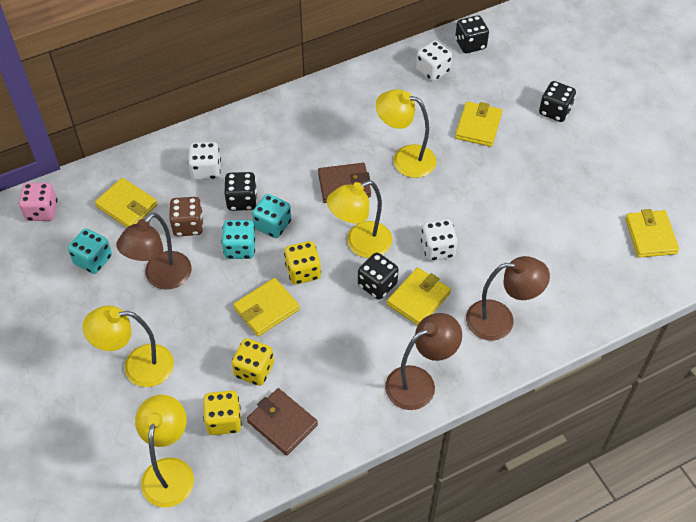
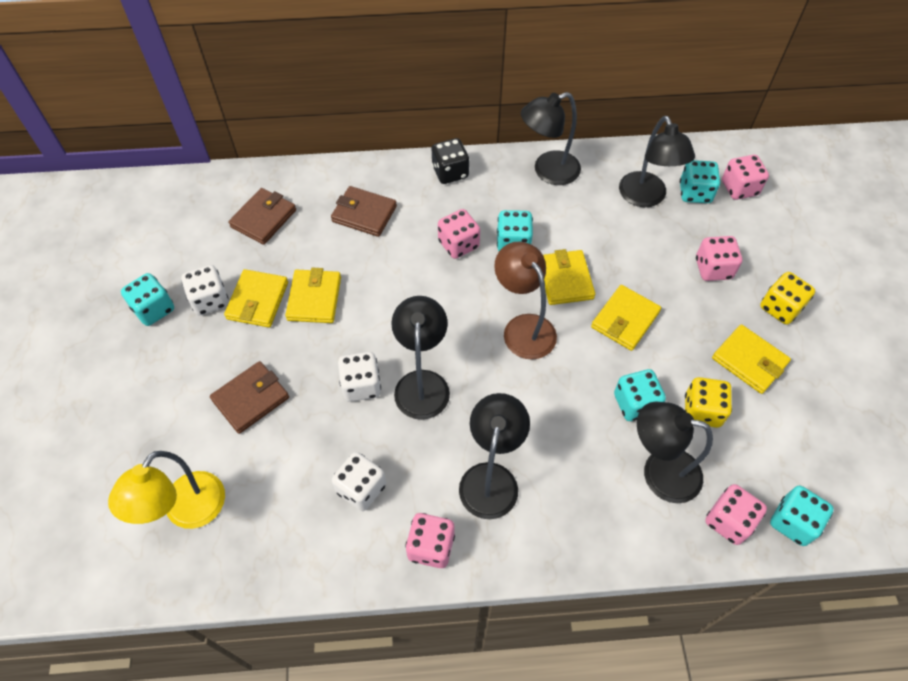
black dice: 4 -> 1
black lamp: 0 -> 5
brown dice: 1 -> 0
brown lamp: 3 -> 1
brown wallet: 2 -> 3
pink dice: 1 -> 5
turquoise dice: 3 -> 5
yellow dice: 3 -> 2
yellow lamp: 4 -> 1

